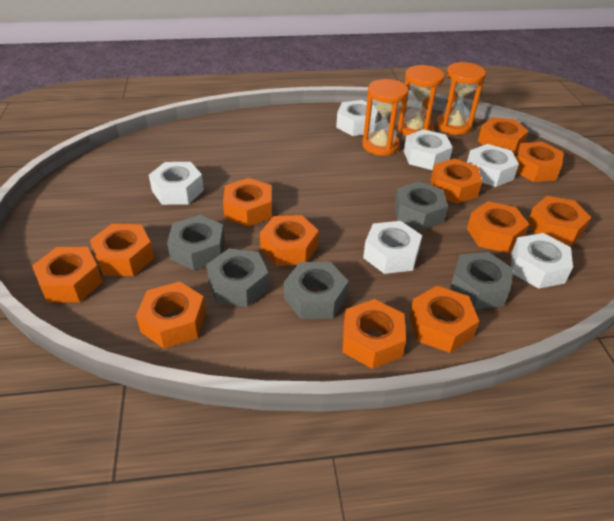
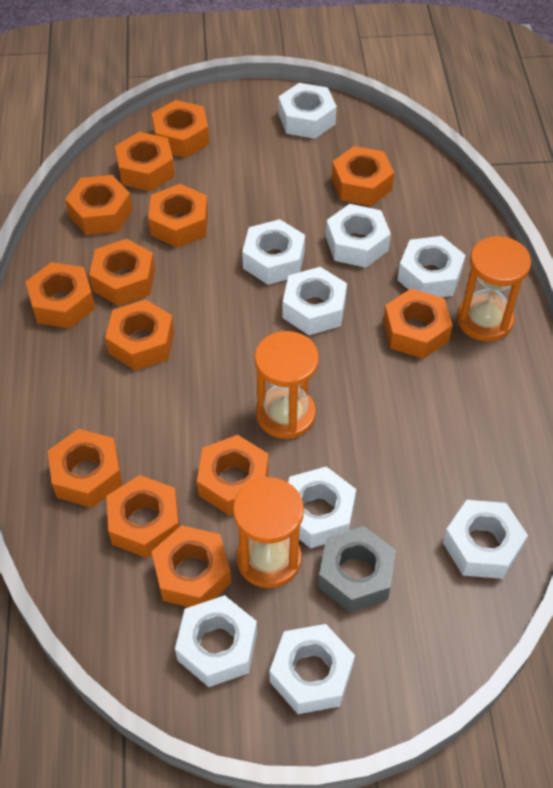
grey nut: 5 -> 1
orange nut: 12 -> 13
white nut: 6 -> 9

